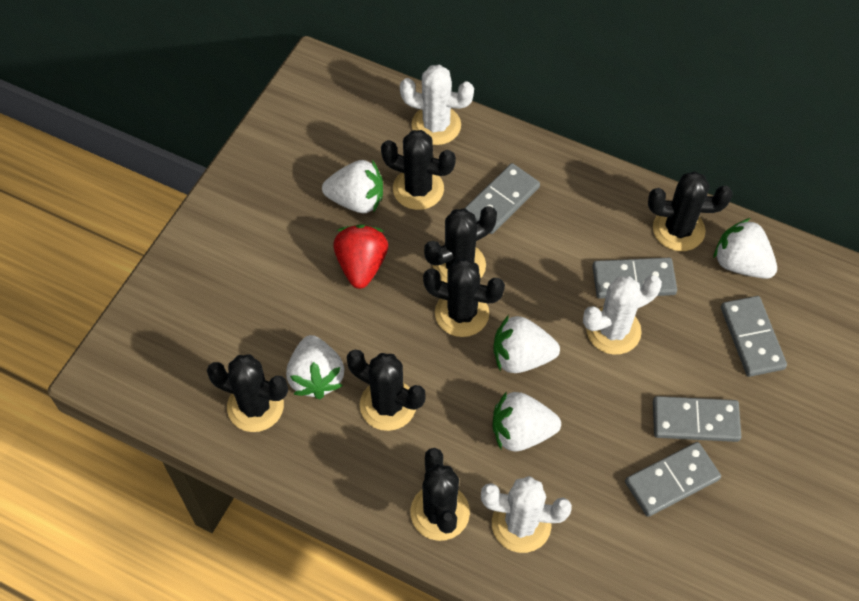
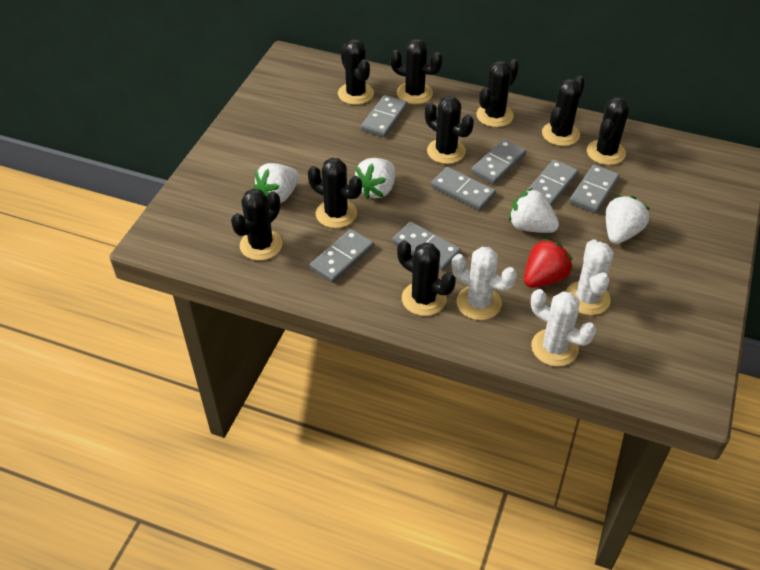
black cactus: 7 -> 9
grey domino: 5 -> 7
white strawberry: 5 -> 4

